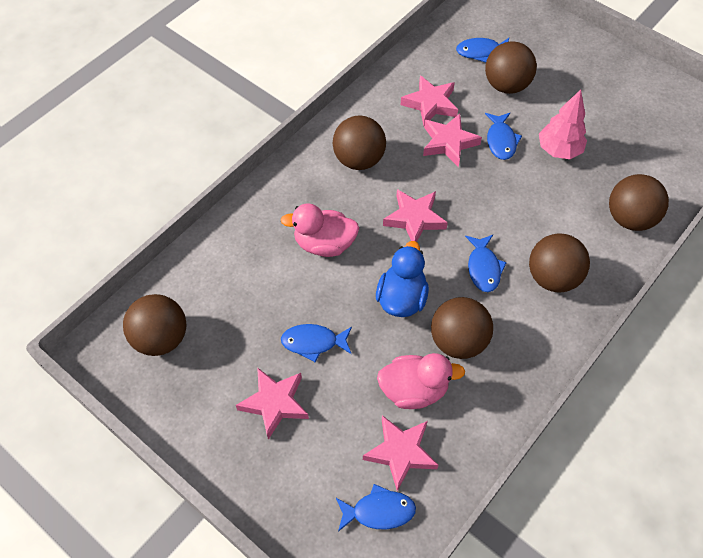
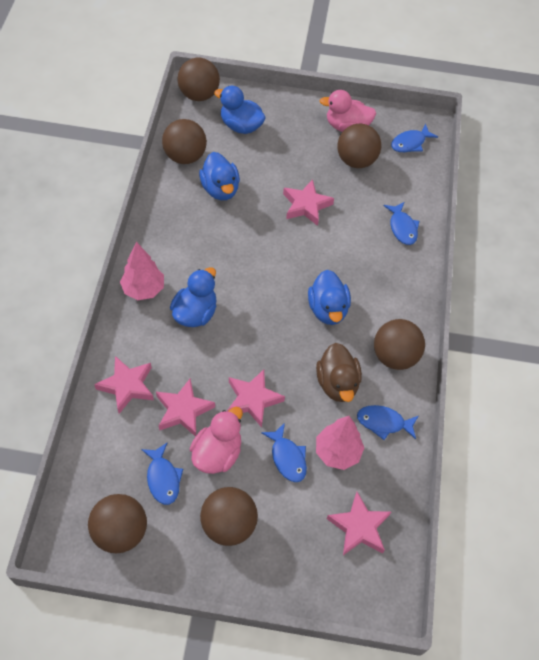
blue duck: 1 -> 4
brown duck: 0 -> 1
pink tree: 1 -> 2

